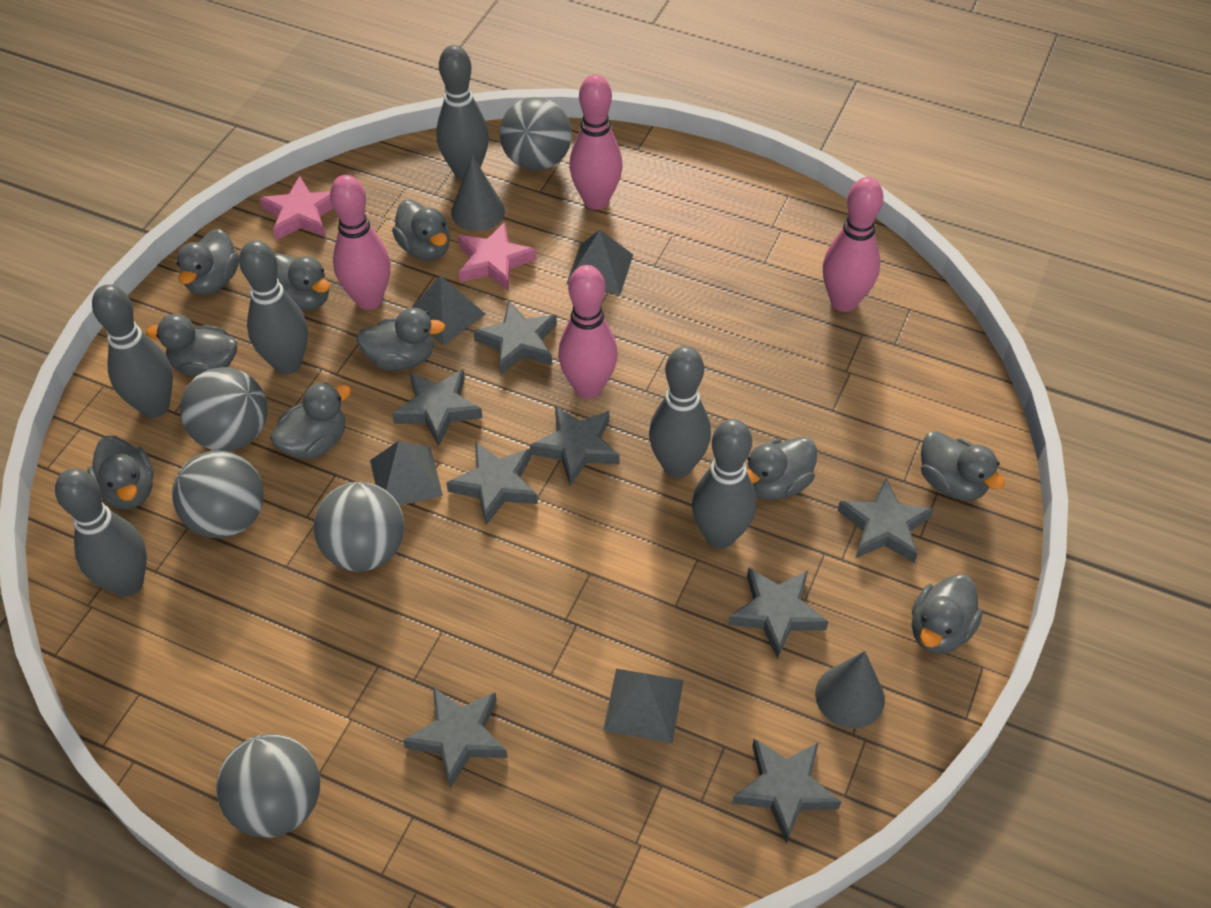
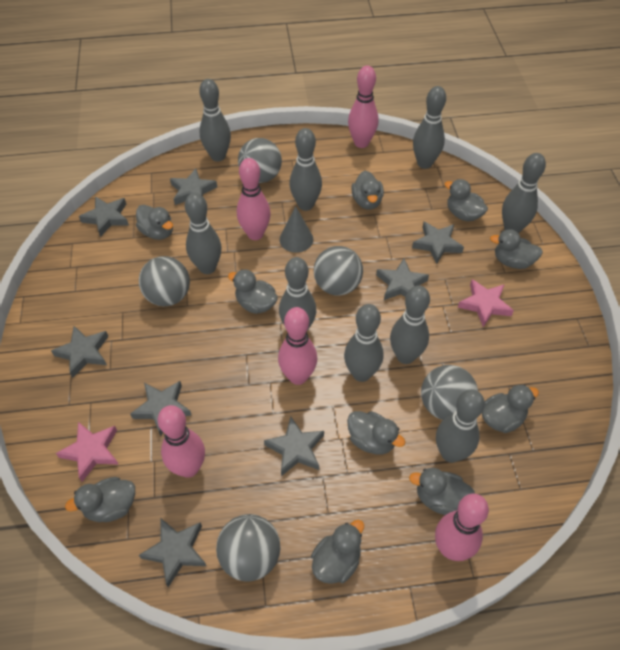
grey bowling pin: 6 -> 9
grey cone: 2 -> 1
grey pyramid: 4 -> 0
pink bowling pin: 4 -> 5

